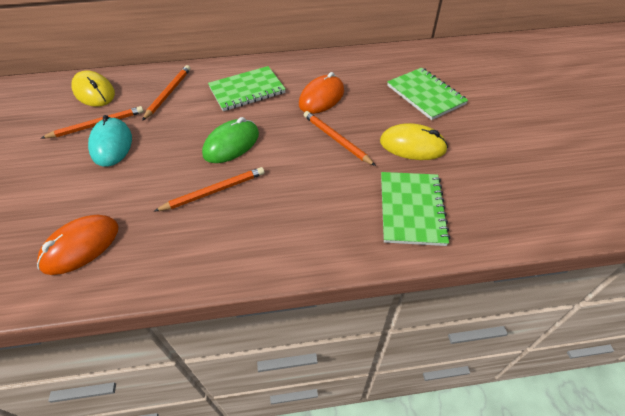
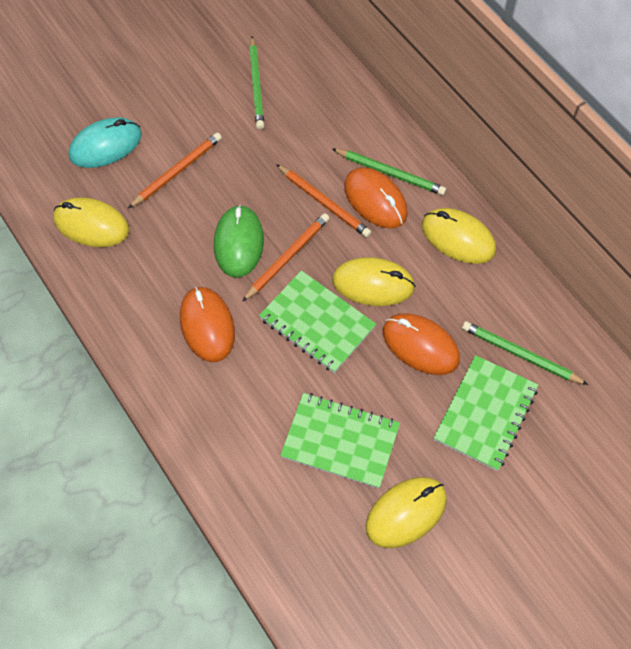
green pencil: 0 -> 3
orange mouse: 2 -> 3
orange pencil: 4 -> 3
yellow mouse: 2 -> 4

